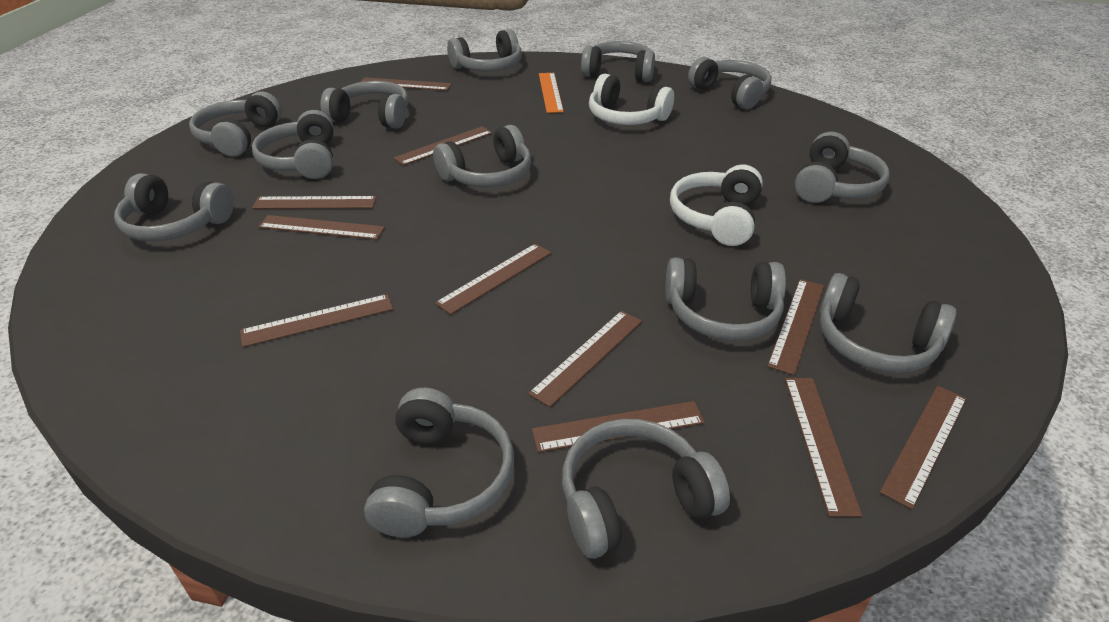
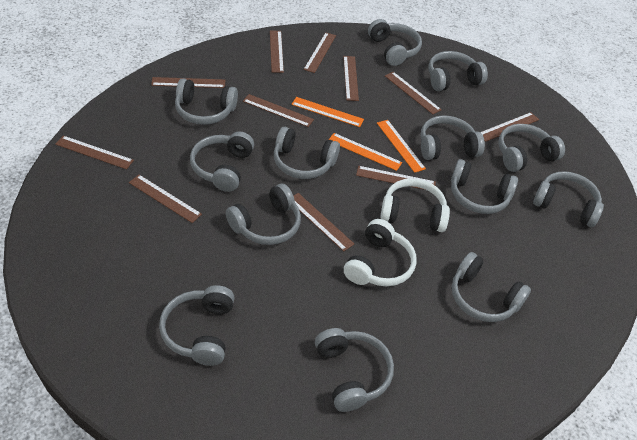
orange ruler: 1 -> 3

